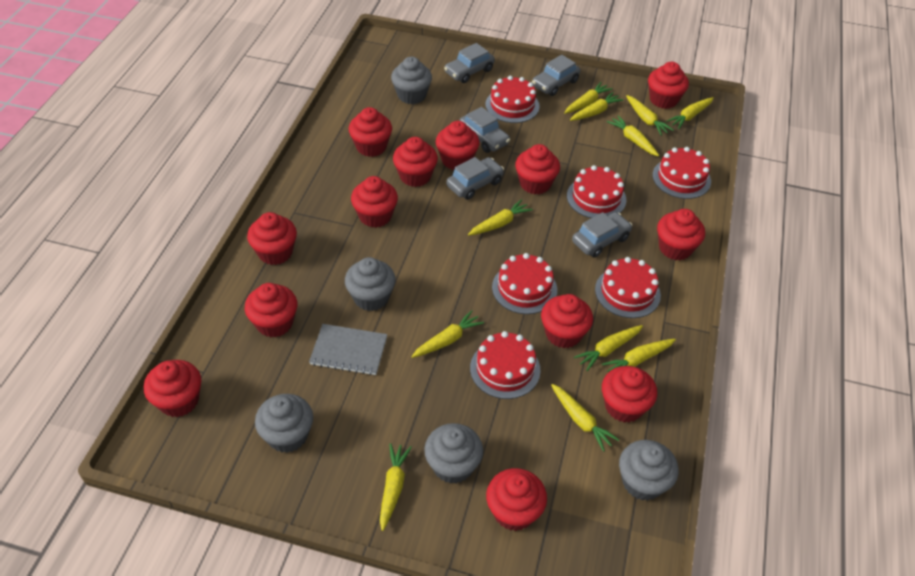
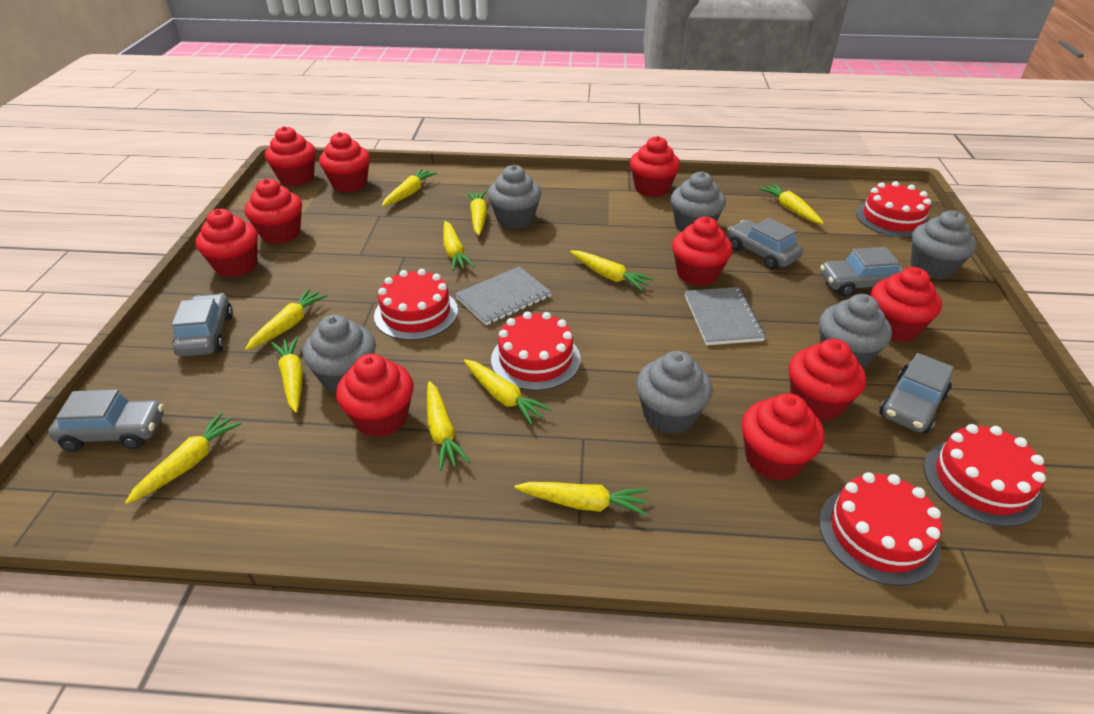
grey cupcake: 5 -> 6
grey notebook: 1 -> 2
red cake: 6 -> 5
red cupcake: 13 -> 10

